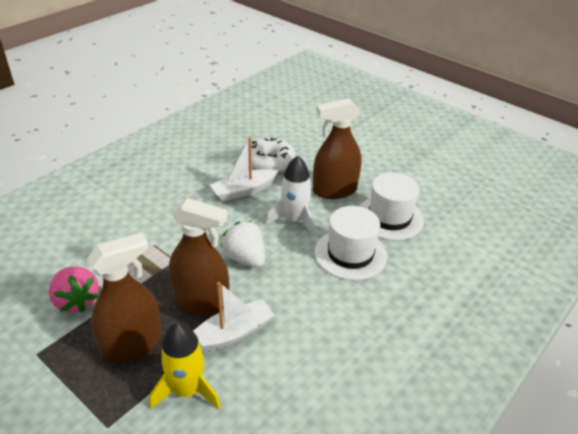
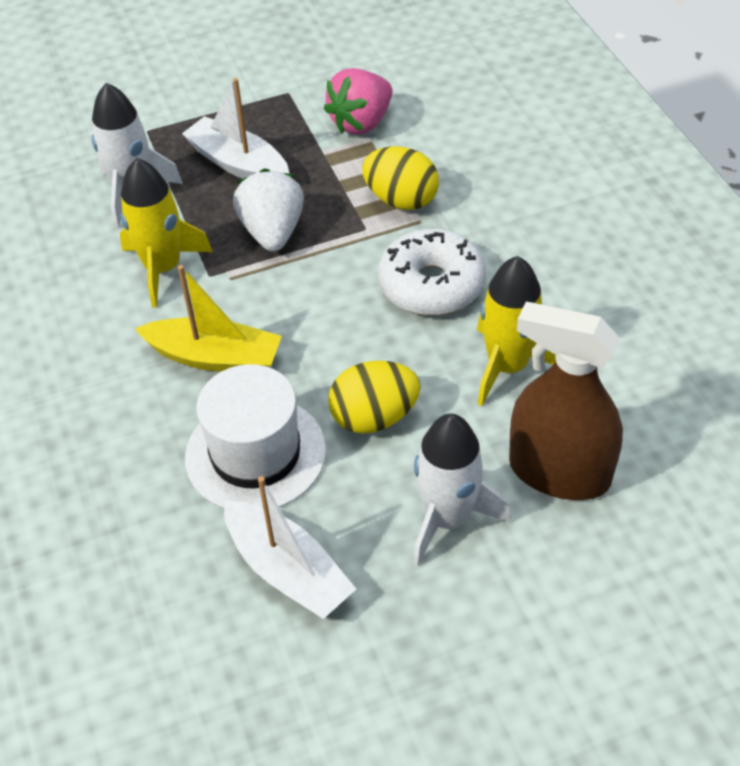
brown spray bottle: 3 -> 1
white hat: 2 -> 1
white rocket: 1 -> 2
yellow boat: 0 -> 1
yellow egg: 0 -> 2
yellow rocket: 1 -> 2

